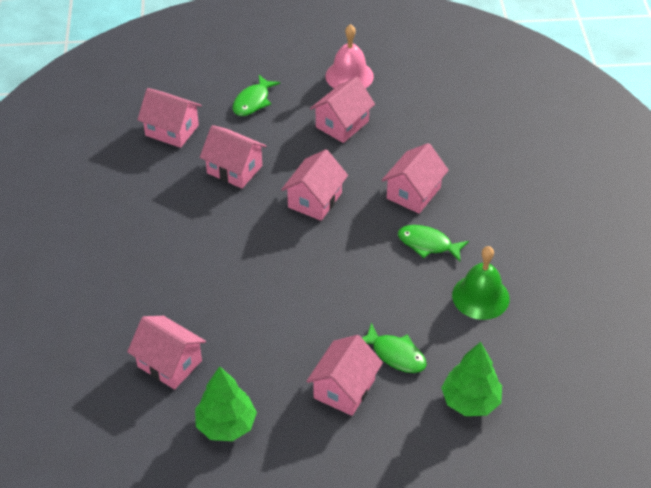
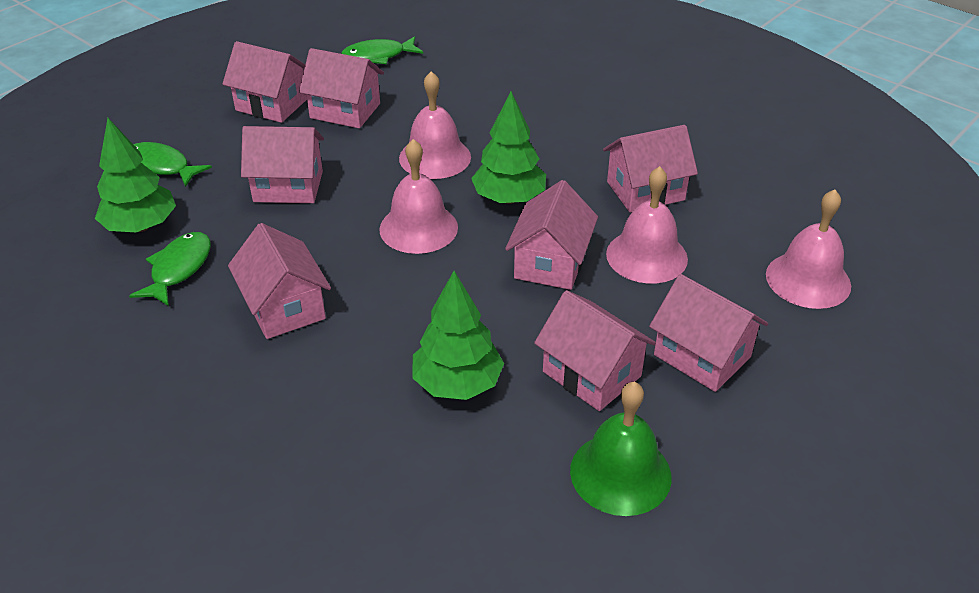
green tree: 2 -> 3
pink bell: 1 -> 4
pink house: 7 -> 8

